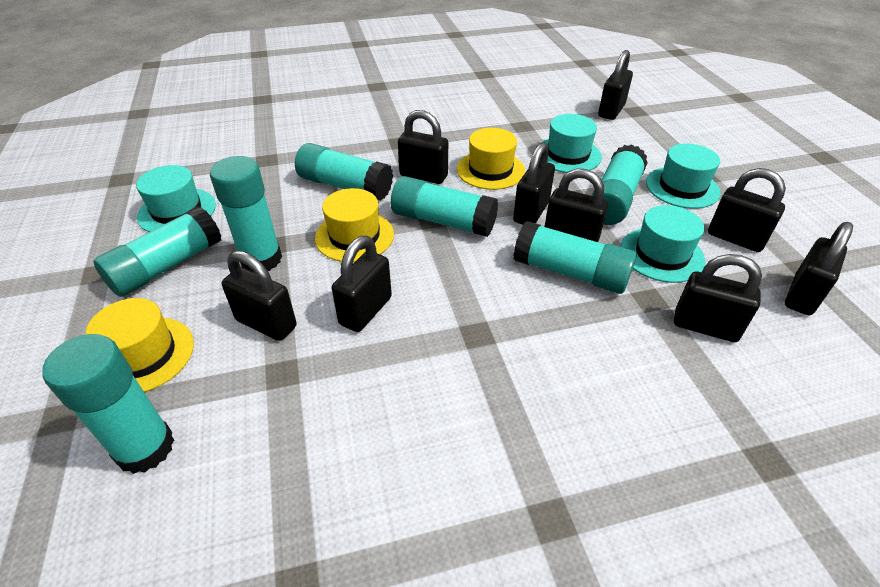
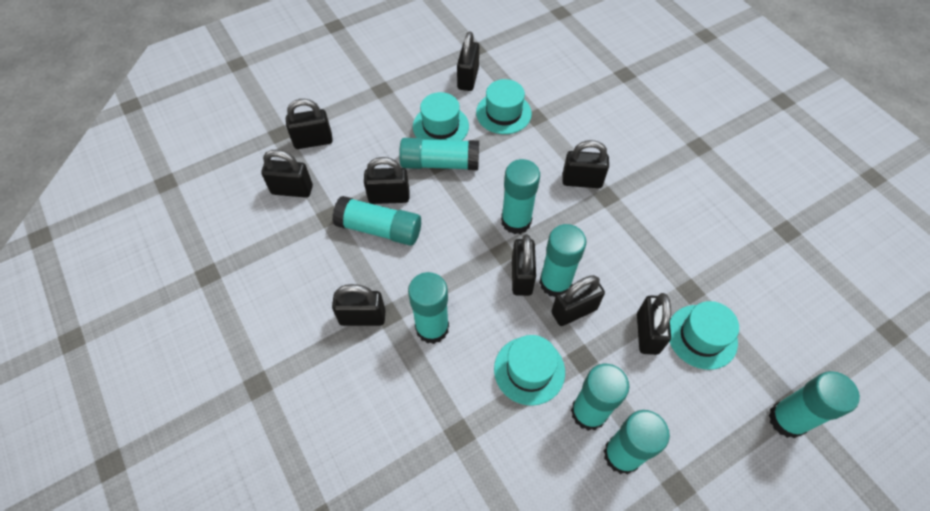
turquoise glue stick: 7 -> 8
yellow hat: 3 -> 0

